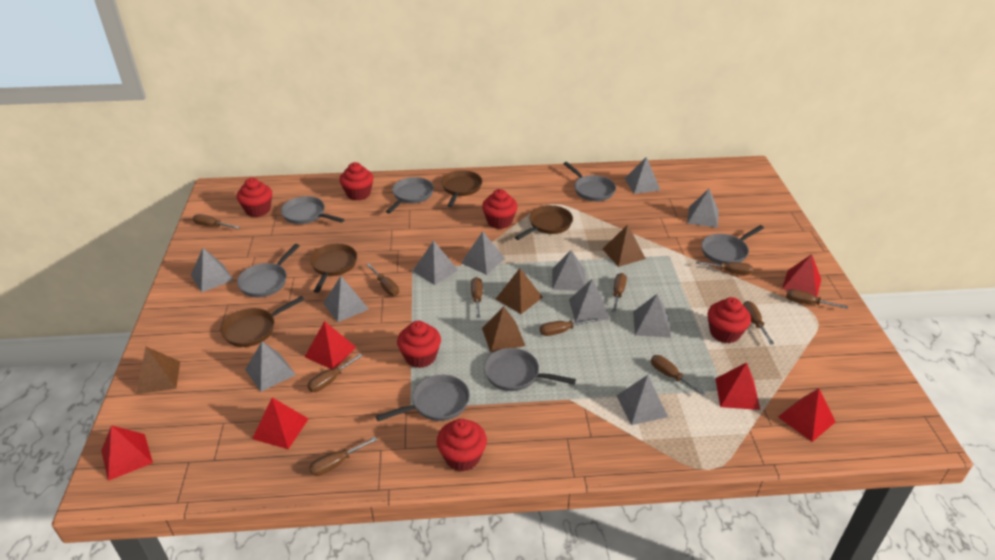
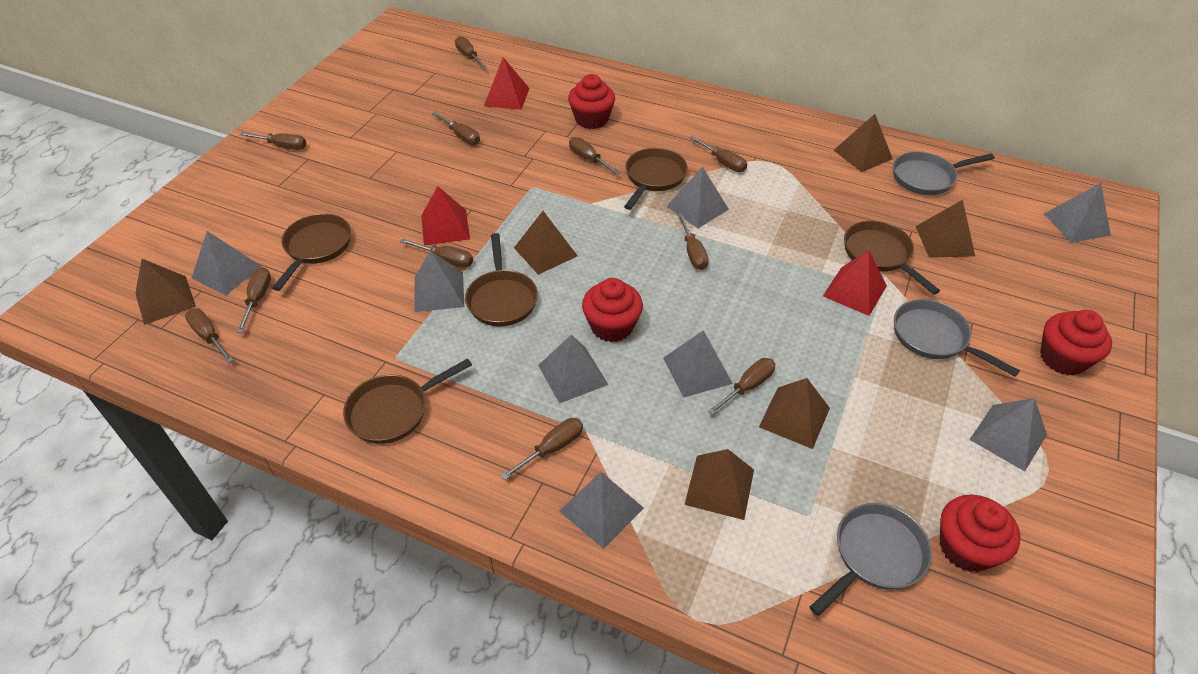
brown pan: 4 -> 5
brown pyramid: 4 -> 6
grey pan: 7 -> 3
grey pyramid: 11 -> 8
red cupcake: 6 -> 4
red pyramid: 6 -> 3

